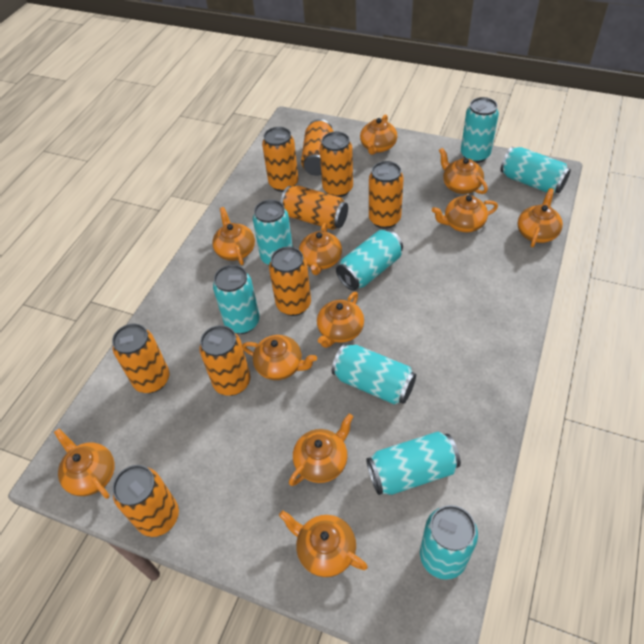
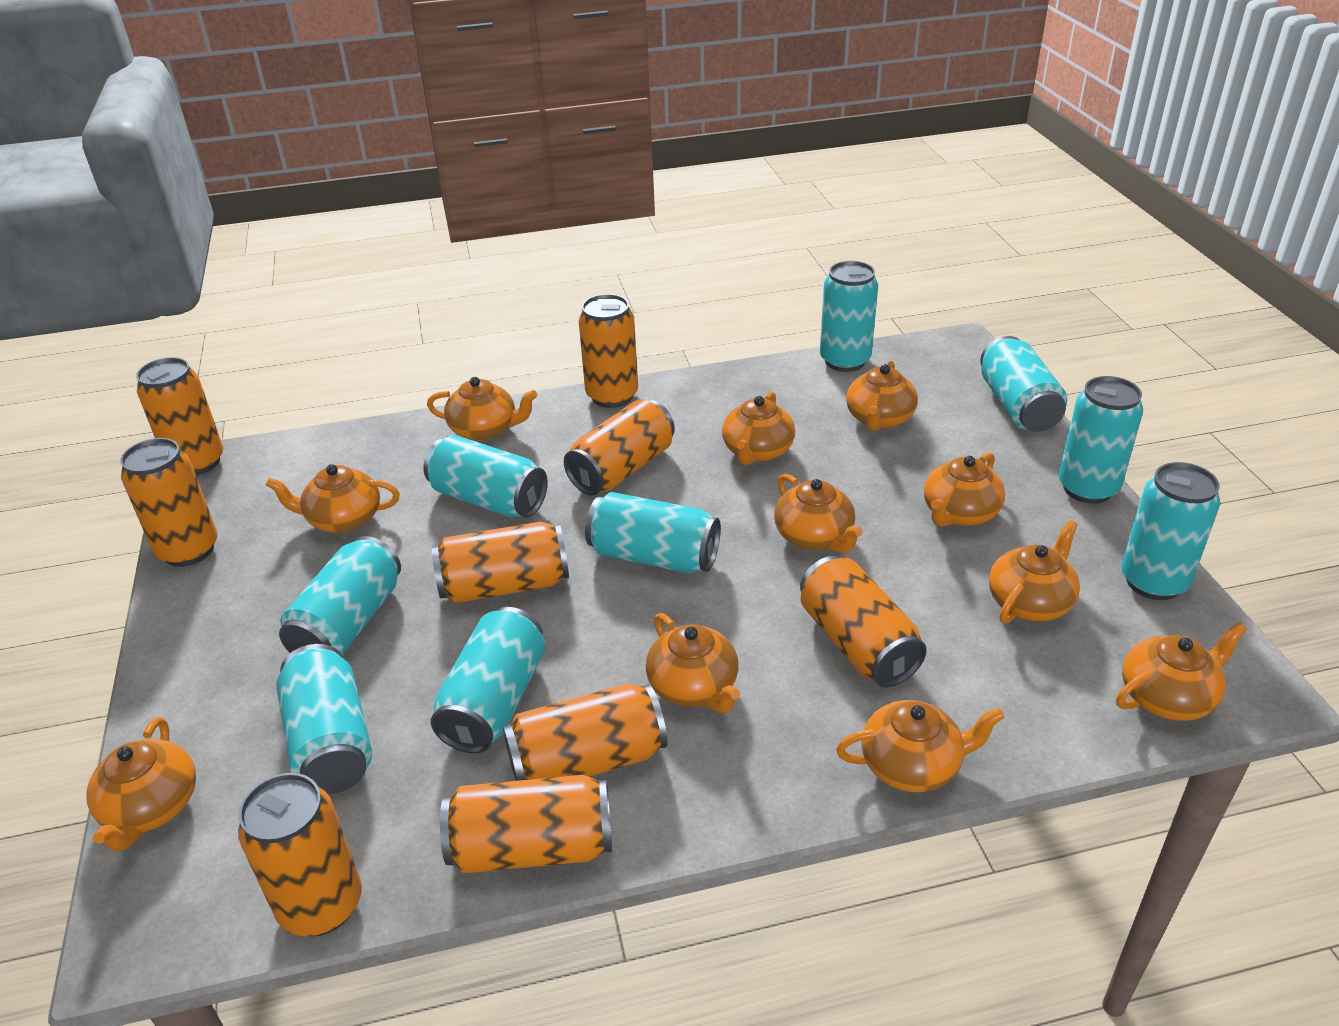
turquoise can: 8 -> 9

